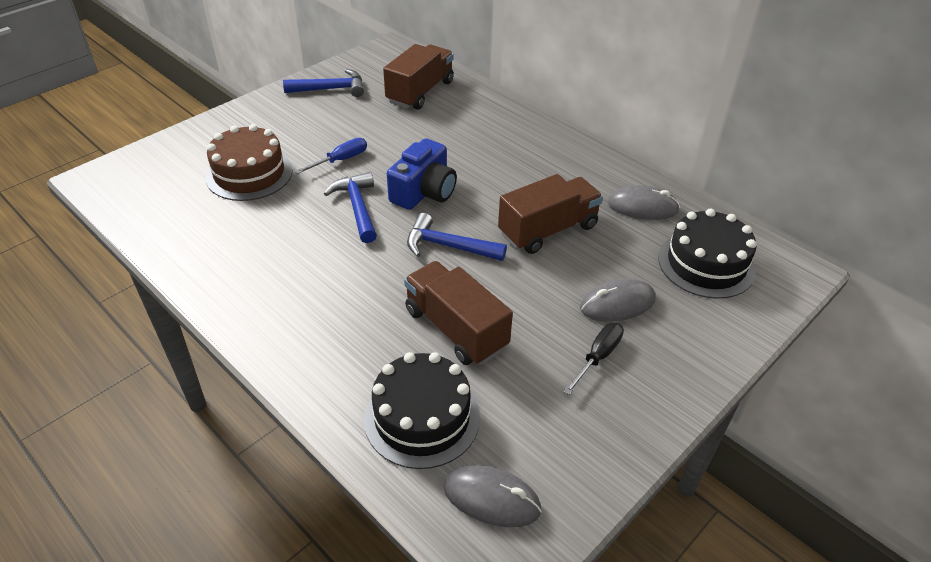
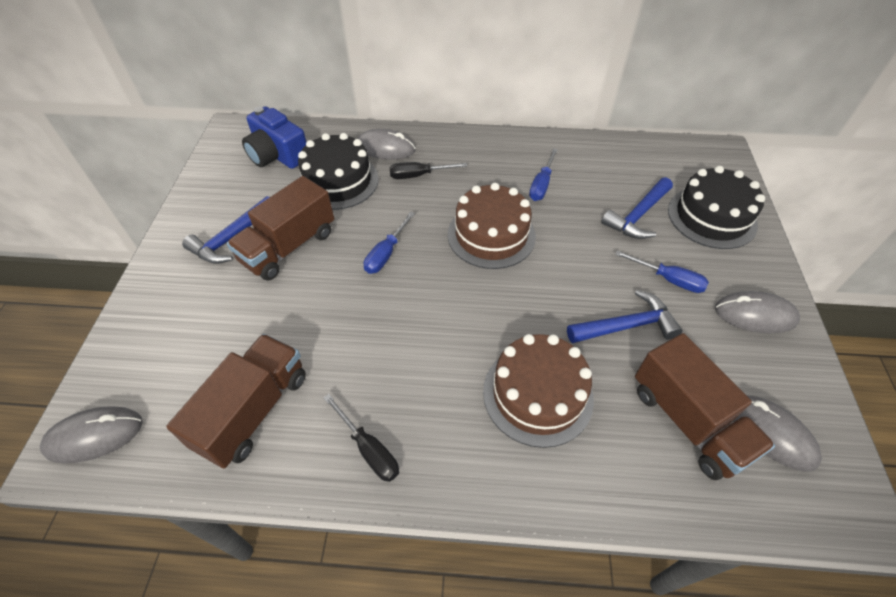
black screwdriver: 1 -> 2
blue screwdriver: 1 -> 3
brown cake: 1 -> 2
grey mouse: 3 -> 4

